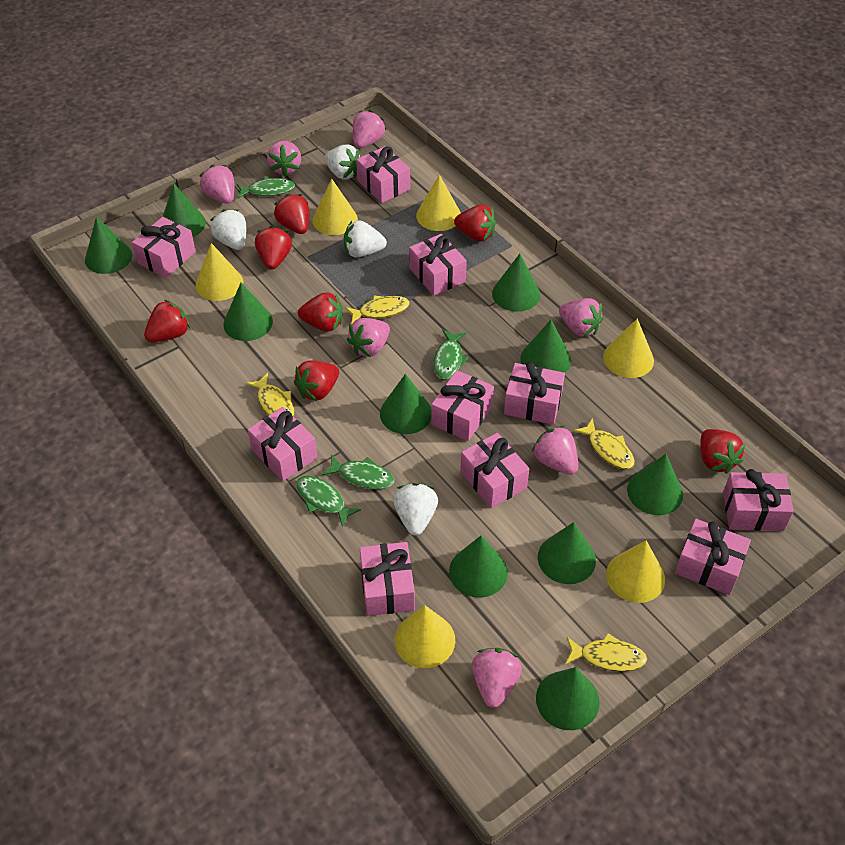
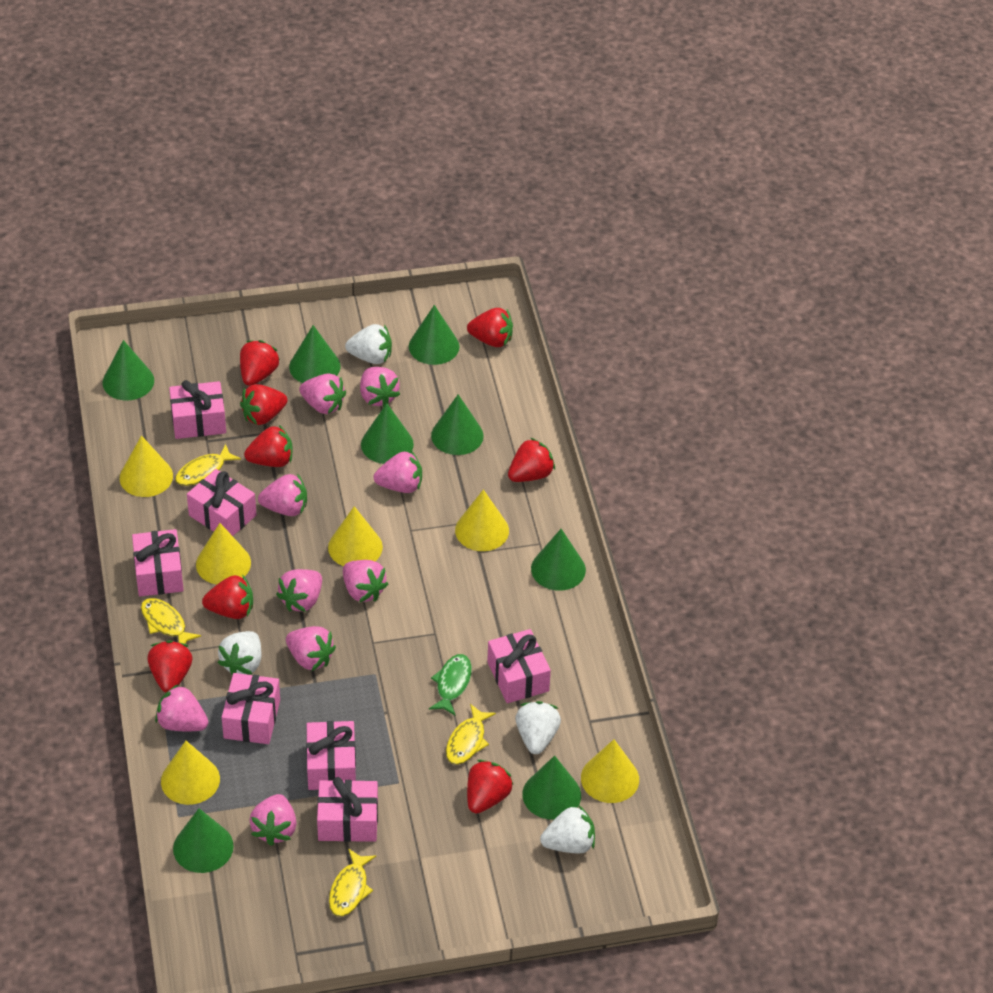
green cone: 10 -> 8
green fish: 4 -> 1
pink gift: 10 -> 7
pink strawberry: 7 -> 9
red strawberry: 7 -> 8

